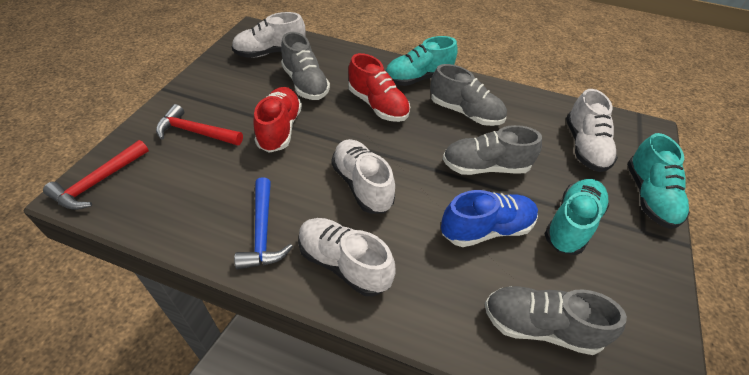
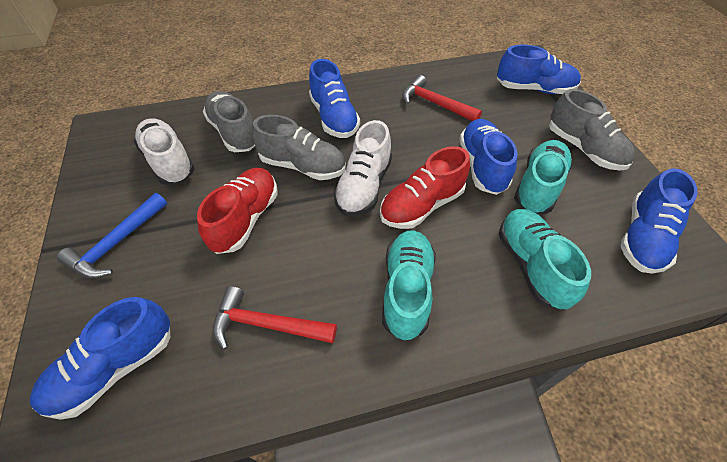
blue shoe: 1 -> 5
grey shoe: 4 -> 3
white shoe: 4 -> 2

